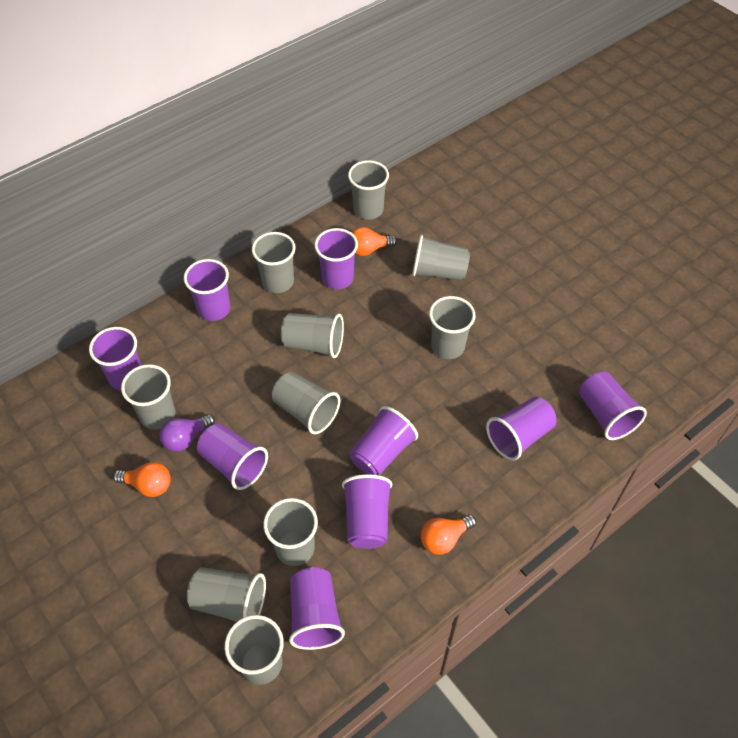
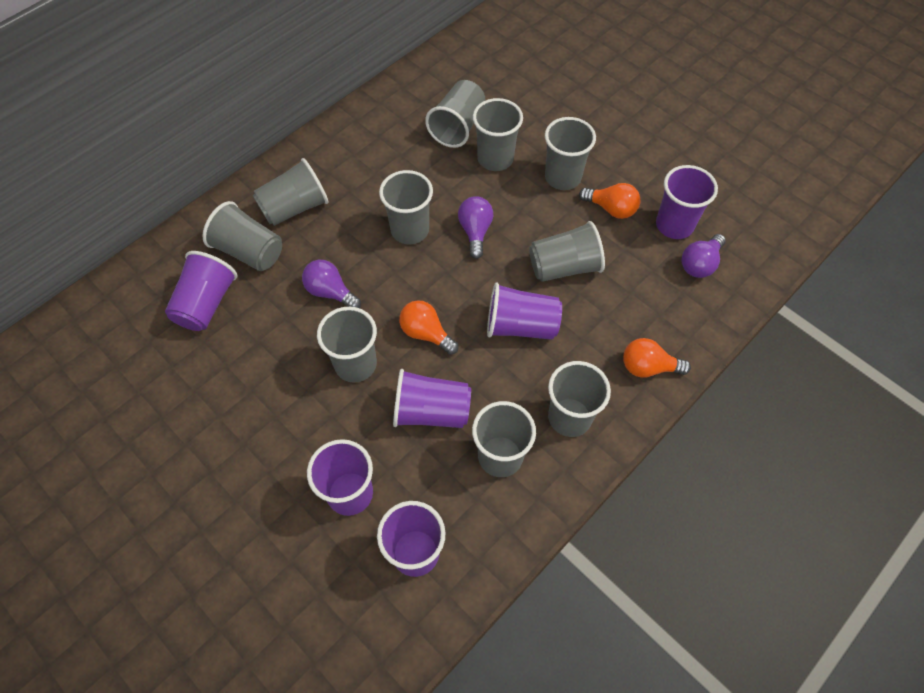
purple cup: 9 -> 6
purple light bulb: 1 -> 3

